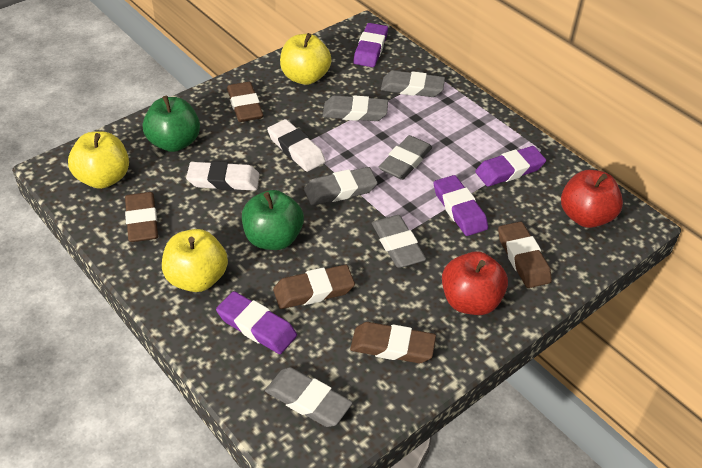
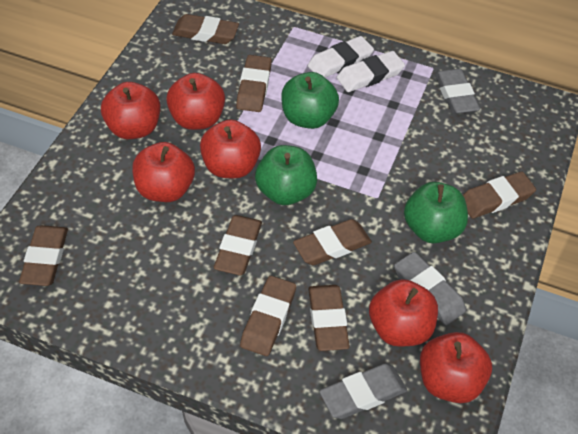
brown eraser: 5 -> 8
green apple: 2 -> 3
grey eraser: 6 -> 3
purple eraser: 4 -> 0
red apple: 2 -> 6
yellow apple: 3 -> 0

